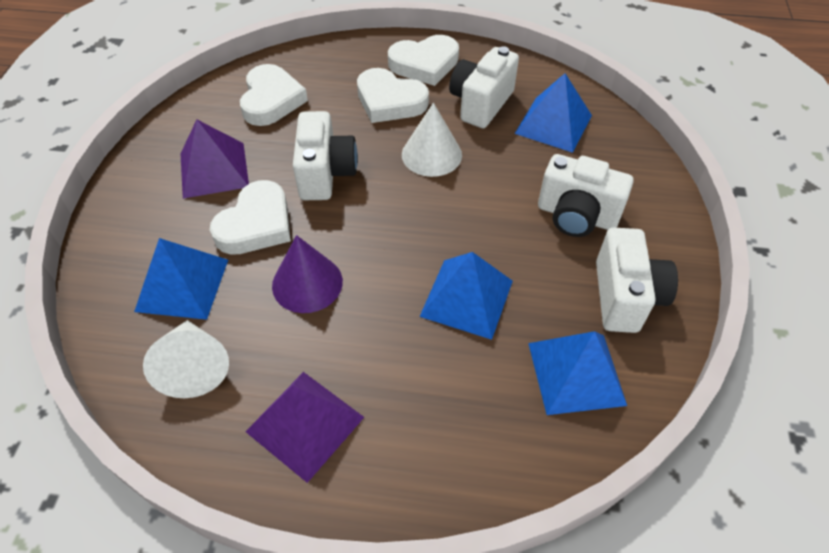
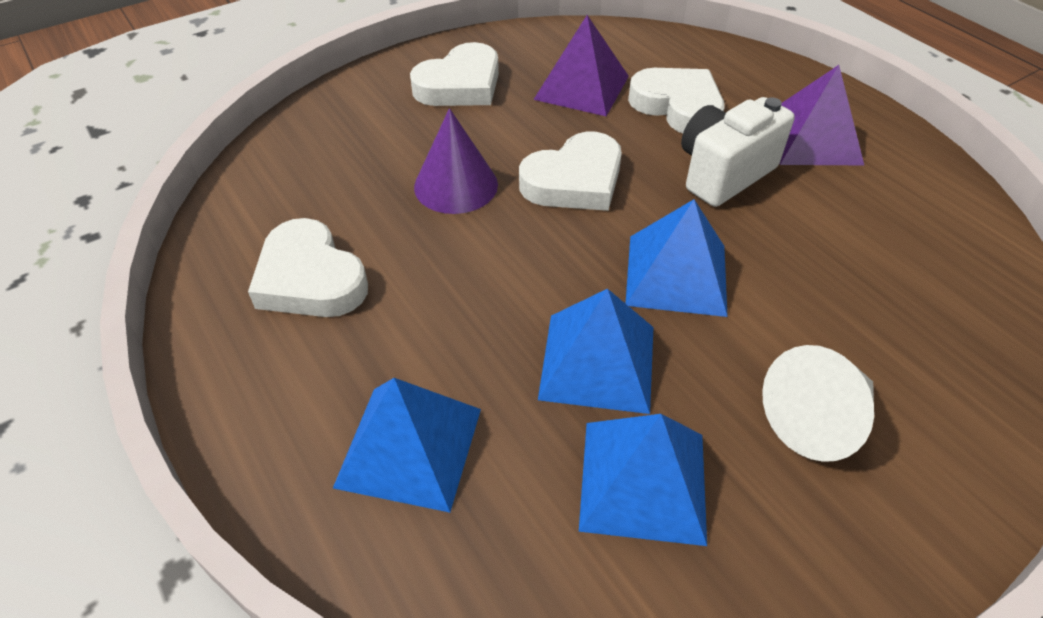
white camera: 4 -> 1
white cone: 2 -> 1

